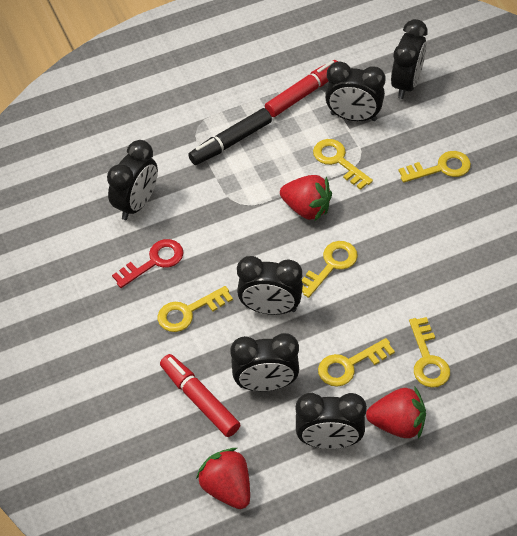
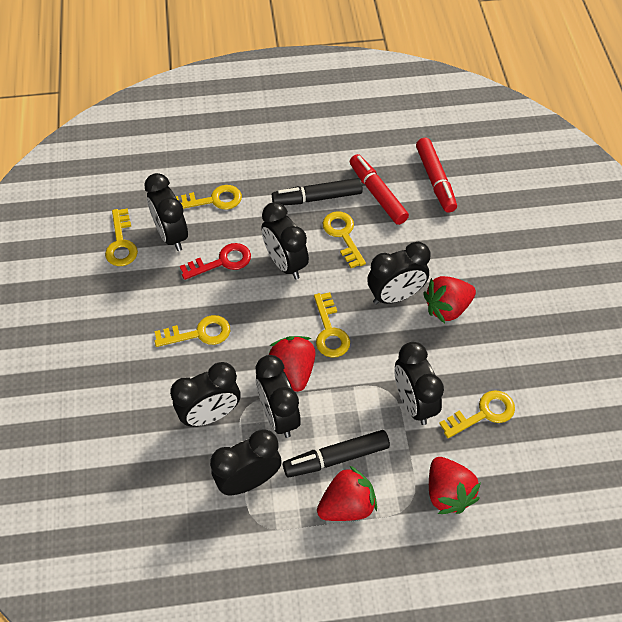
black clock: 6 -> 7
black marker: 1 -> 2
red strawberry: 3 -> 4

